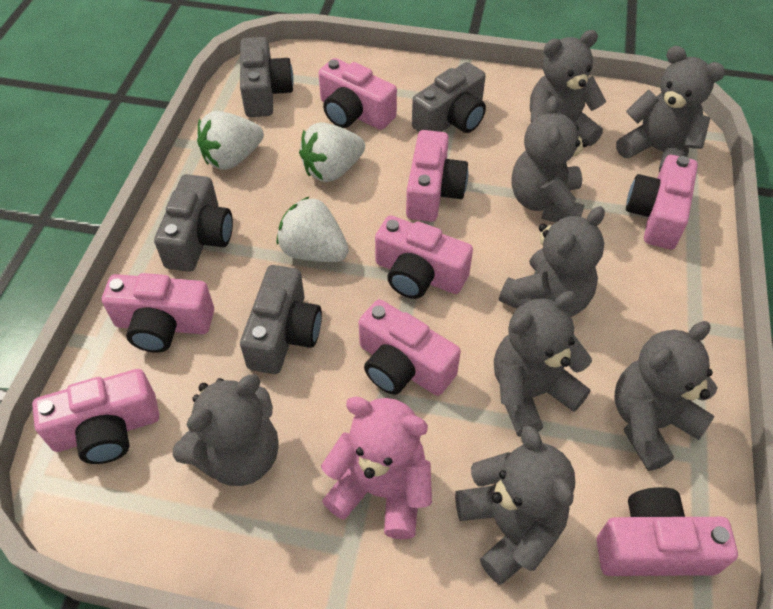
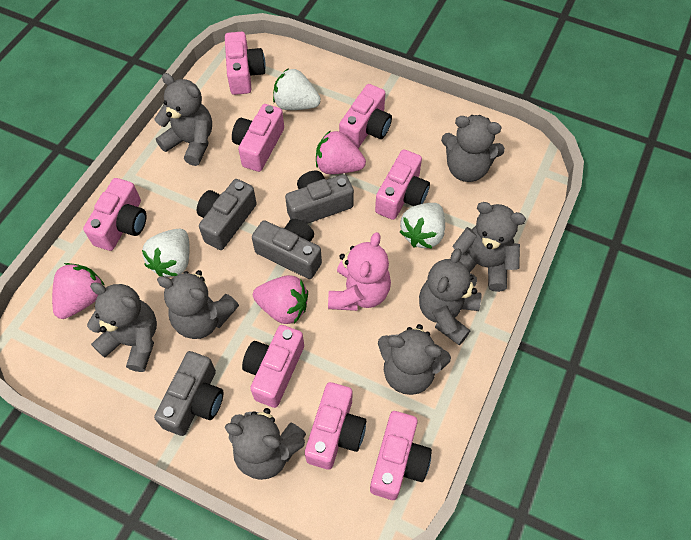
pink strawberry: 0 -> 3

